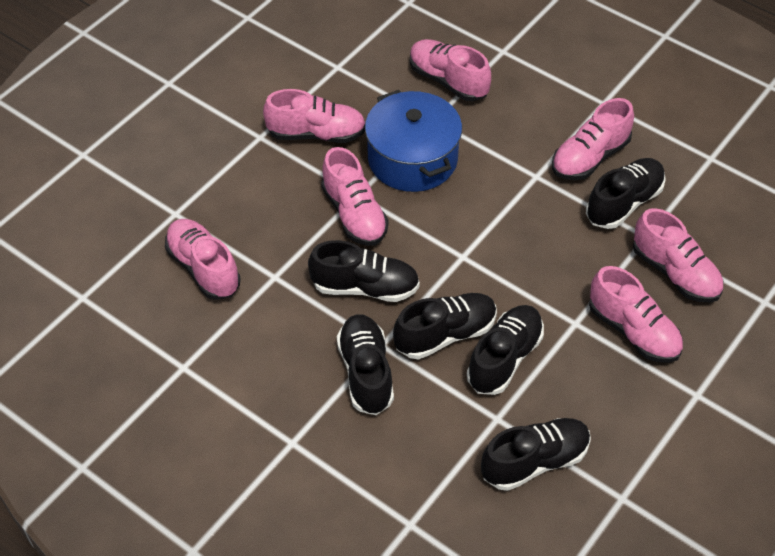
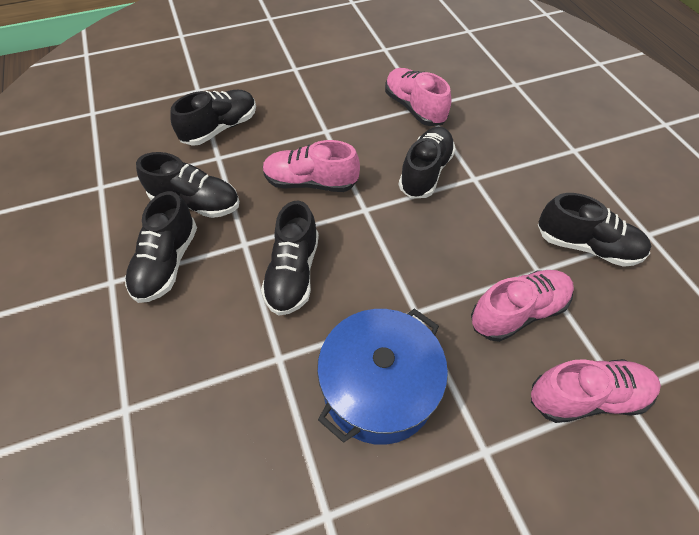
pink shoe: 7 -> 4

